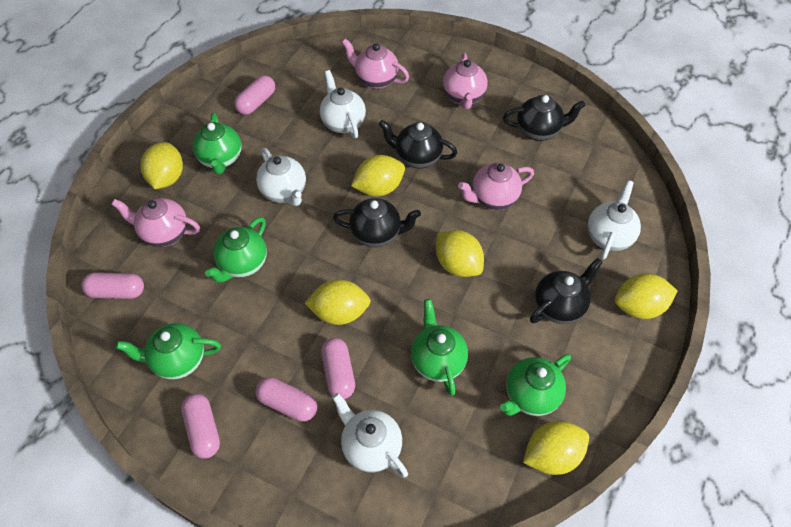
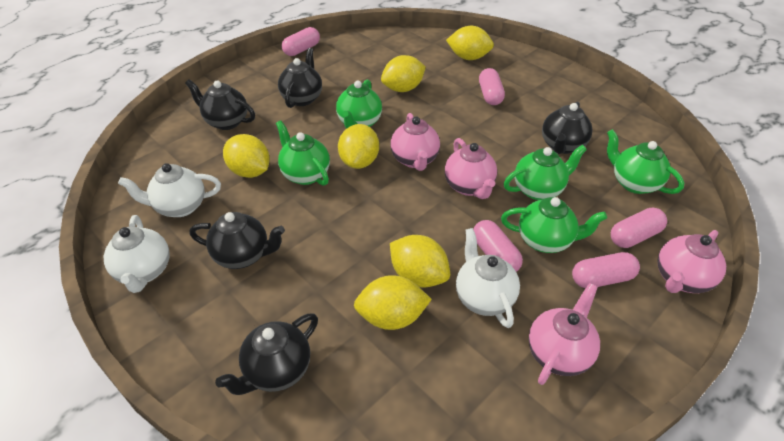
black teapot: 4 -> 5
white teapot: 4 -> 3

